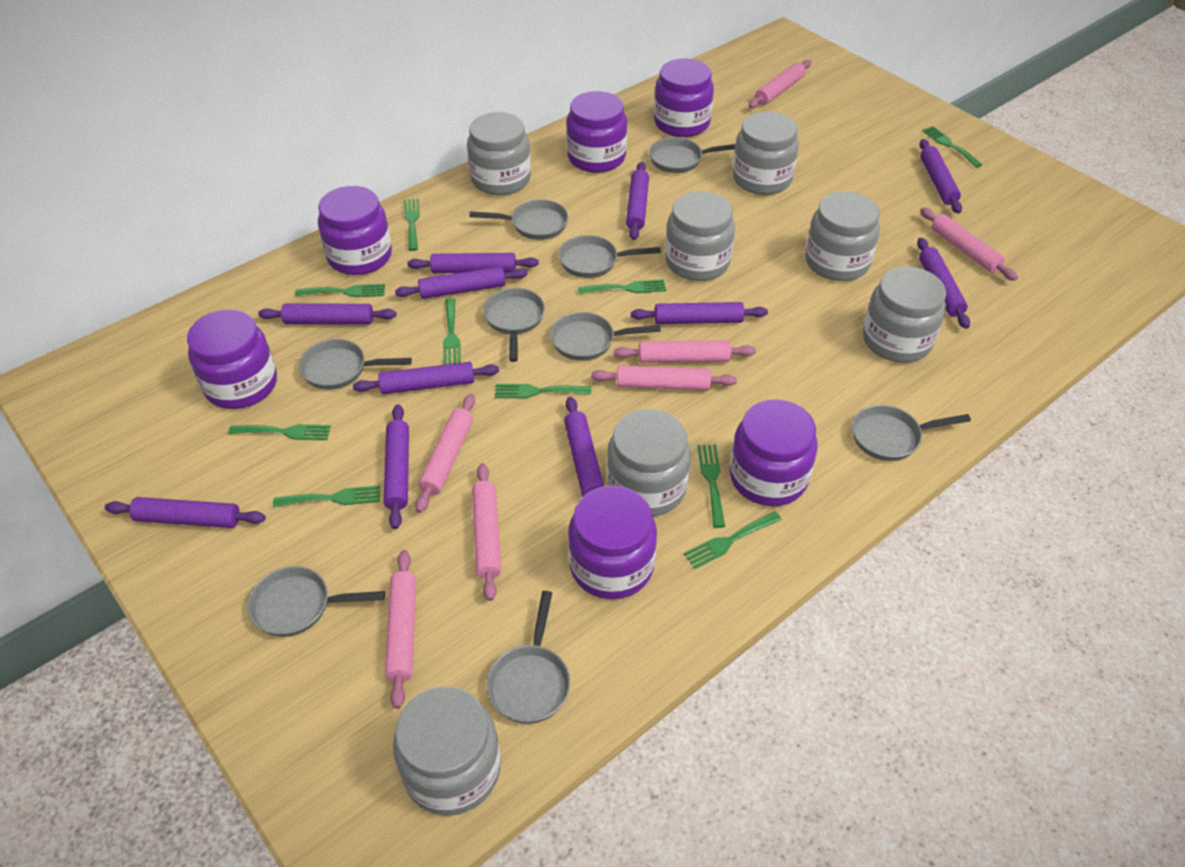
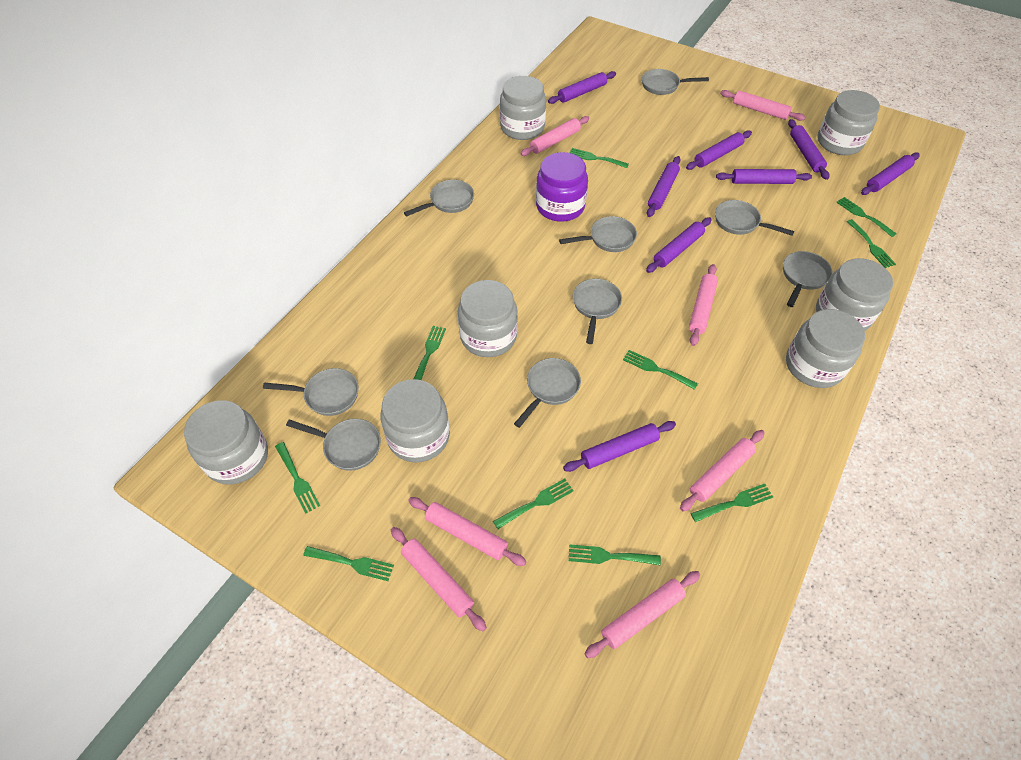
purple jar: 6 -> 1
purple rolling pin: 11 -> 8

